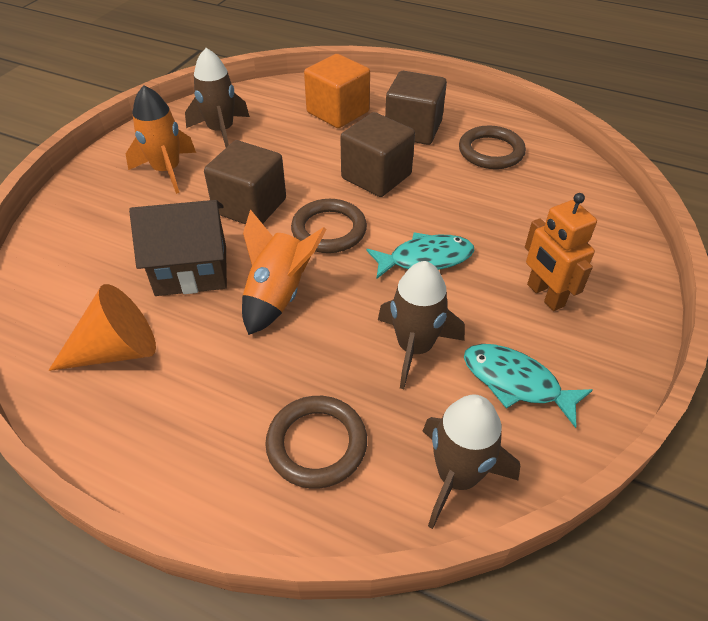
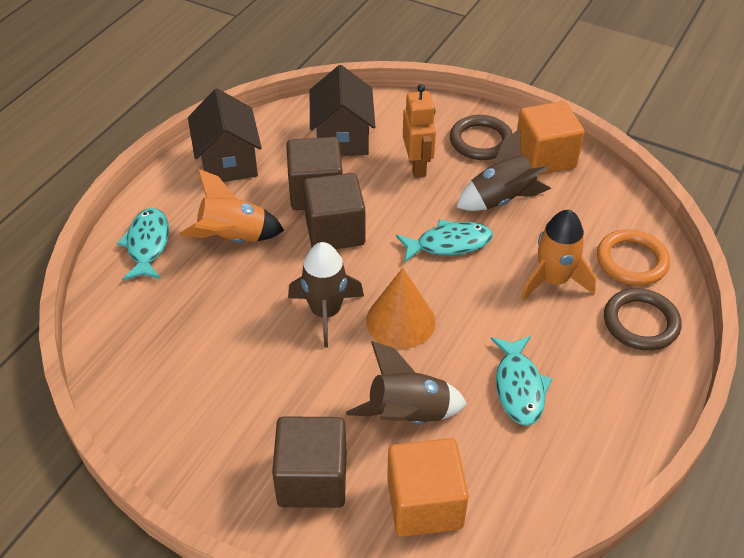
brown house: 1 -> 2
brown ring: 3 -> 2
orange cube: 1 -> 2
orange ring: 0 -> 1
turquoise fish: 2 -> 3

